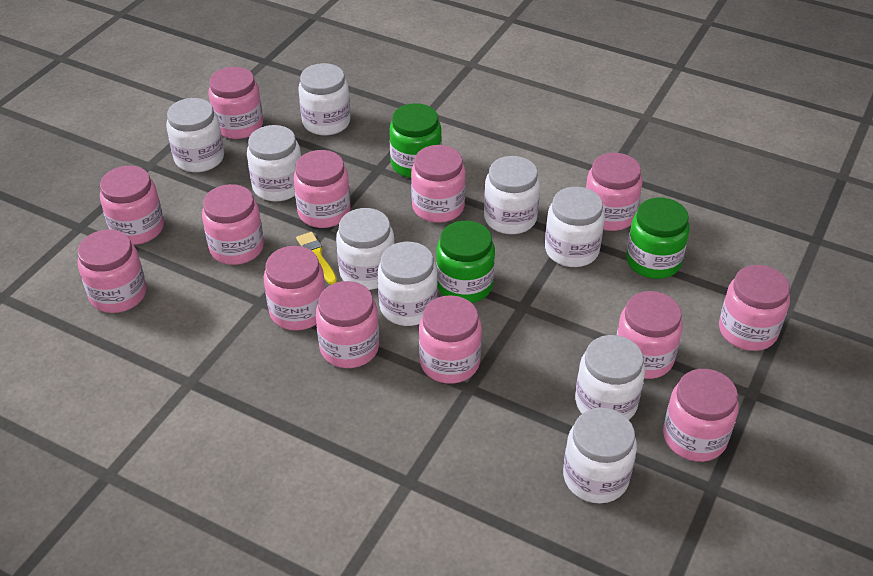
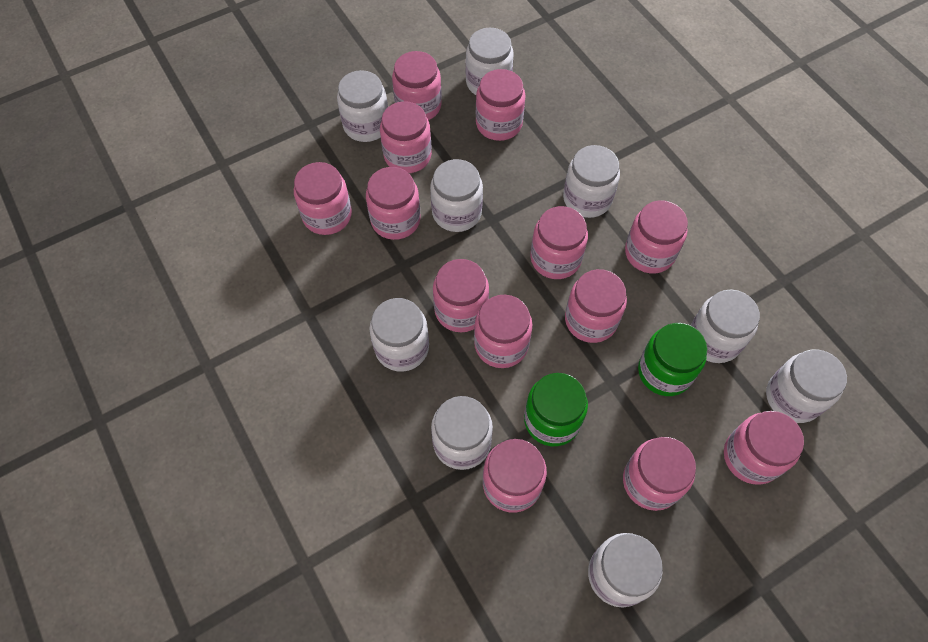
green jar: 3 -> 2
yellow brush: 1 -> 0

